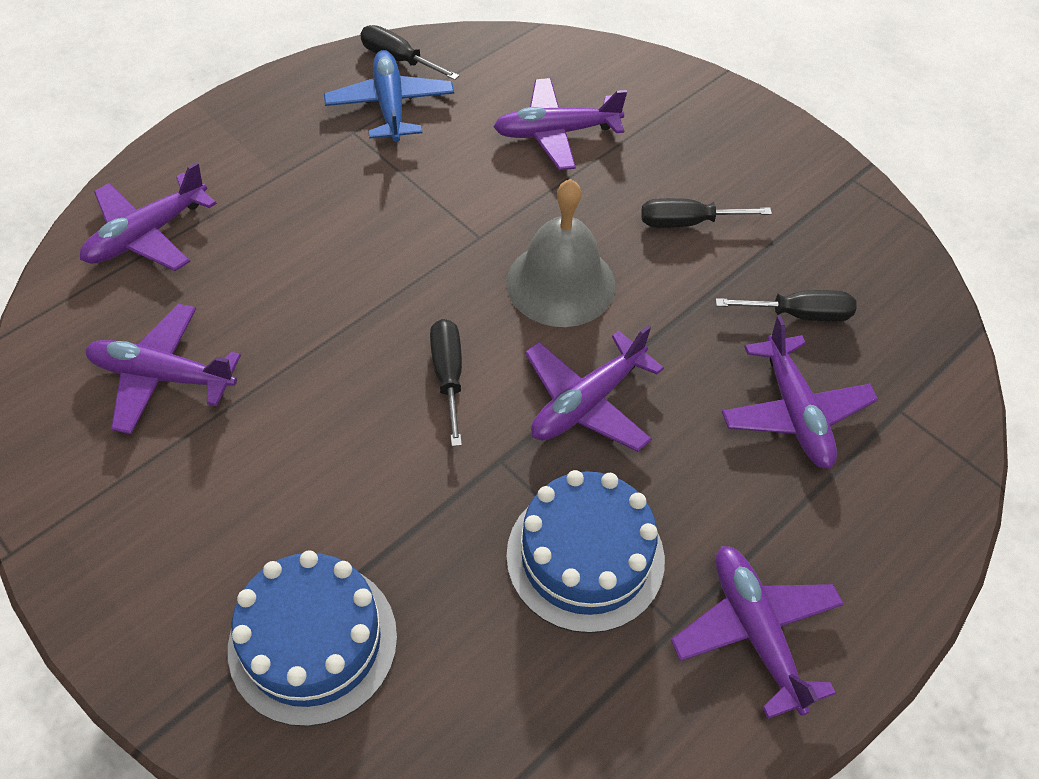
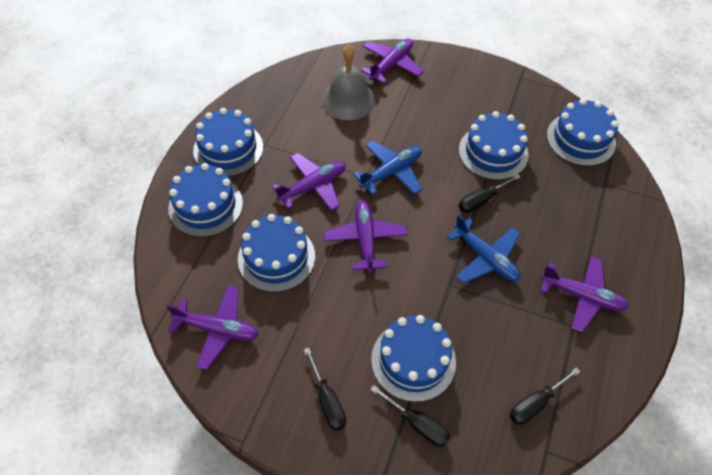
blue cake: 2 -> 6
blue plane: 1 -> 2
purple plane: 6 -> 5

